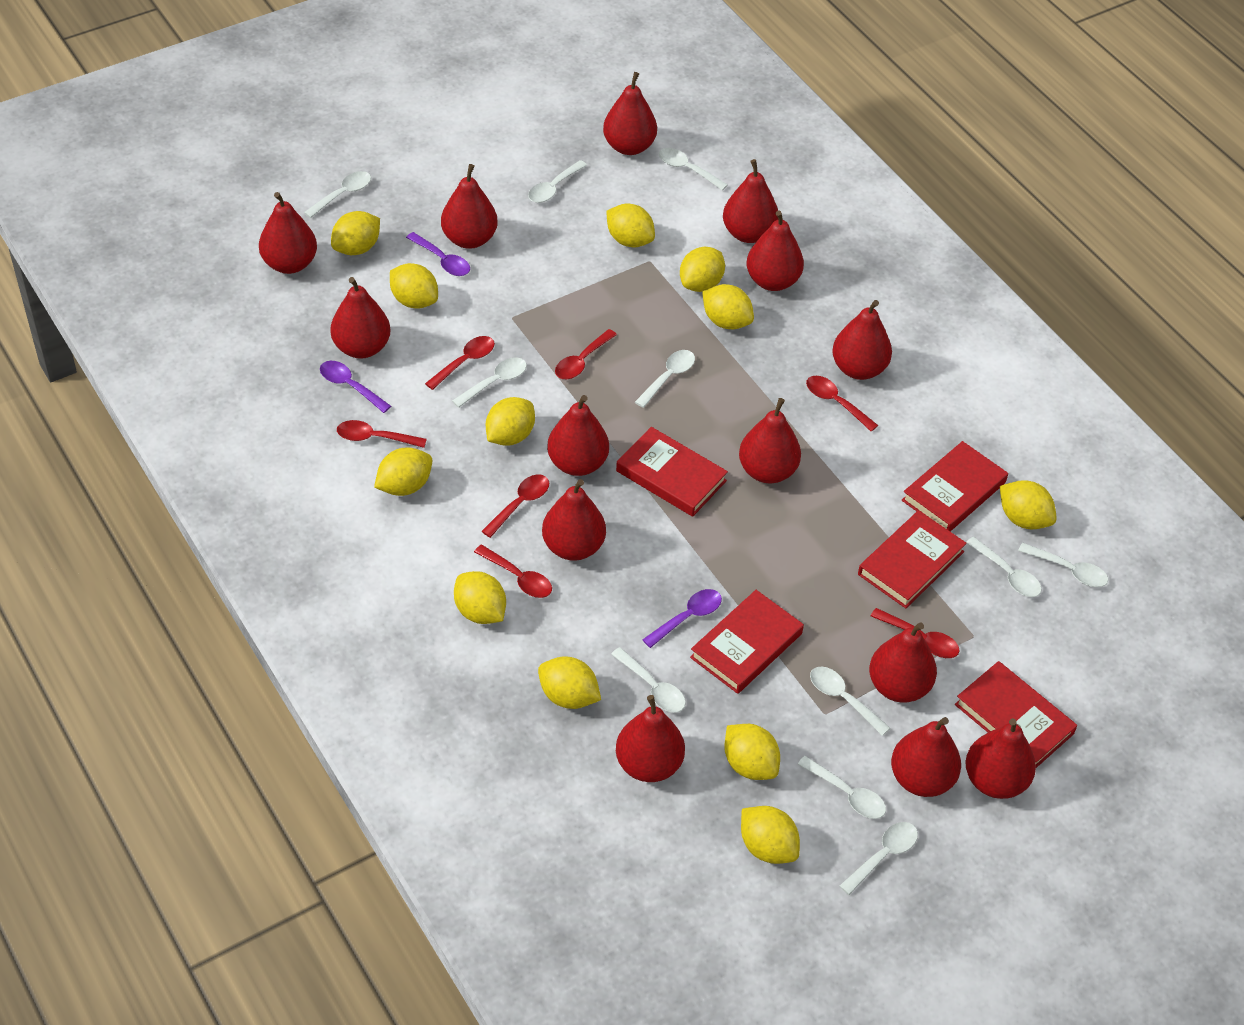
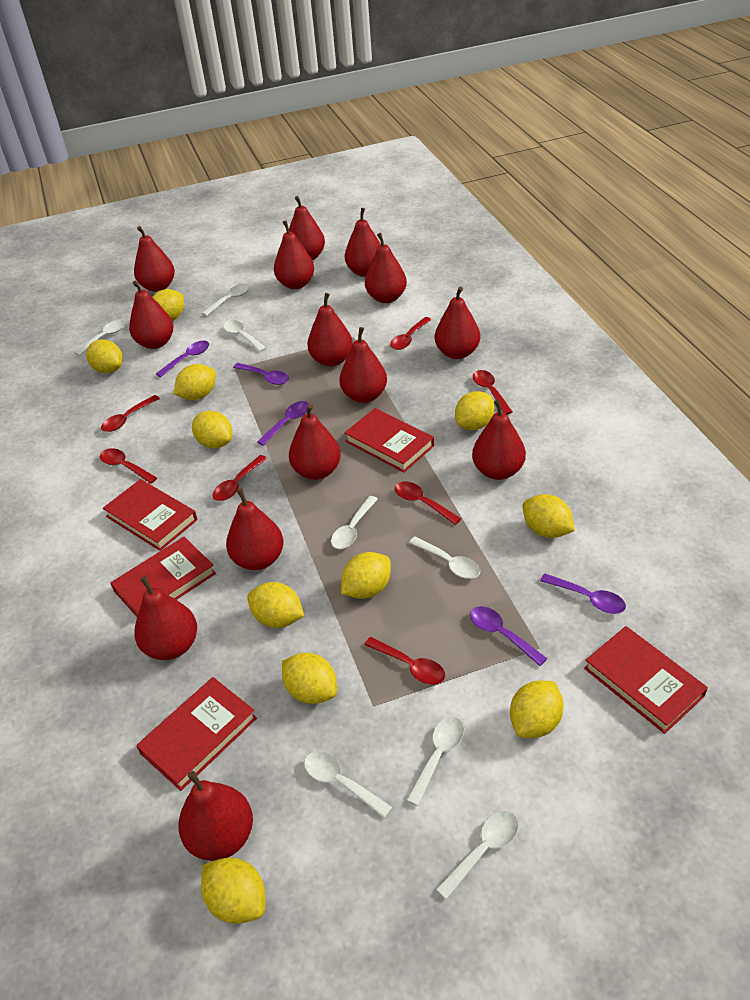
purple spoon: 3 -> 5
white spoon: 11 -> 8
yellow lemon: 12 -> 11

